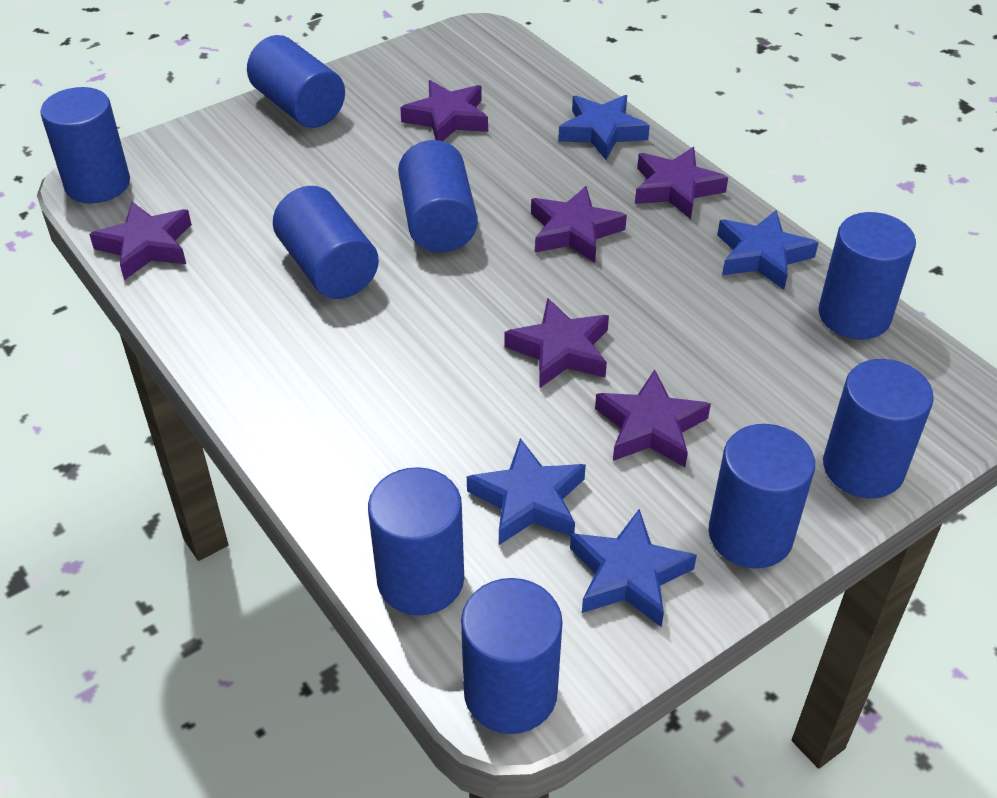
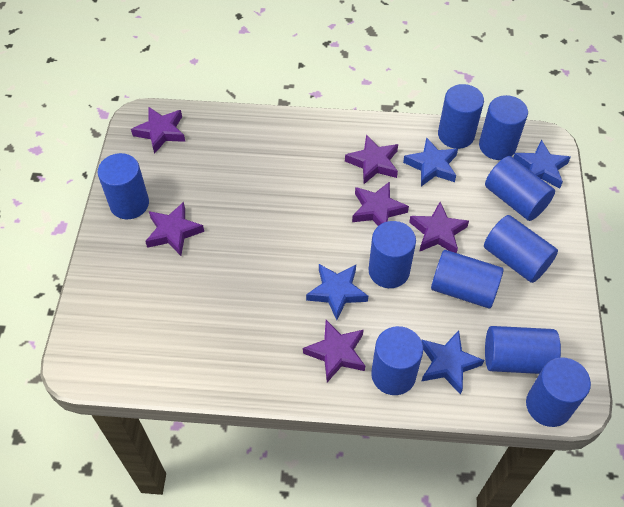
blue cylinder: 9 -> 10

